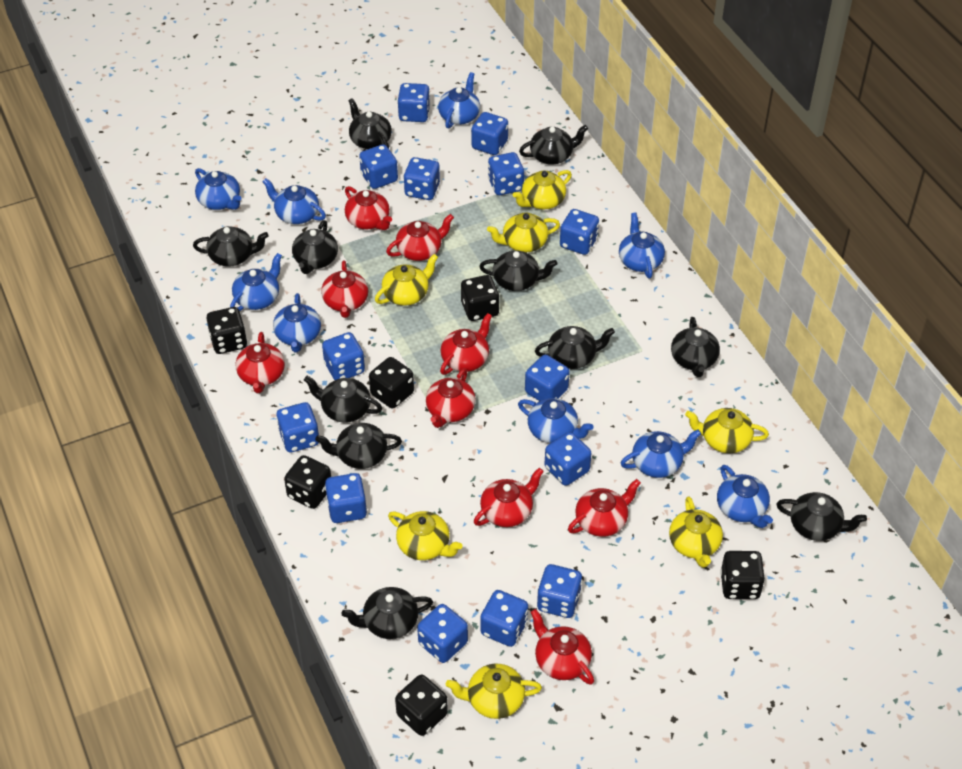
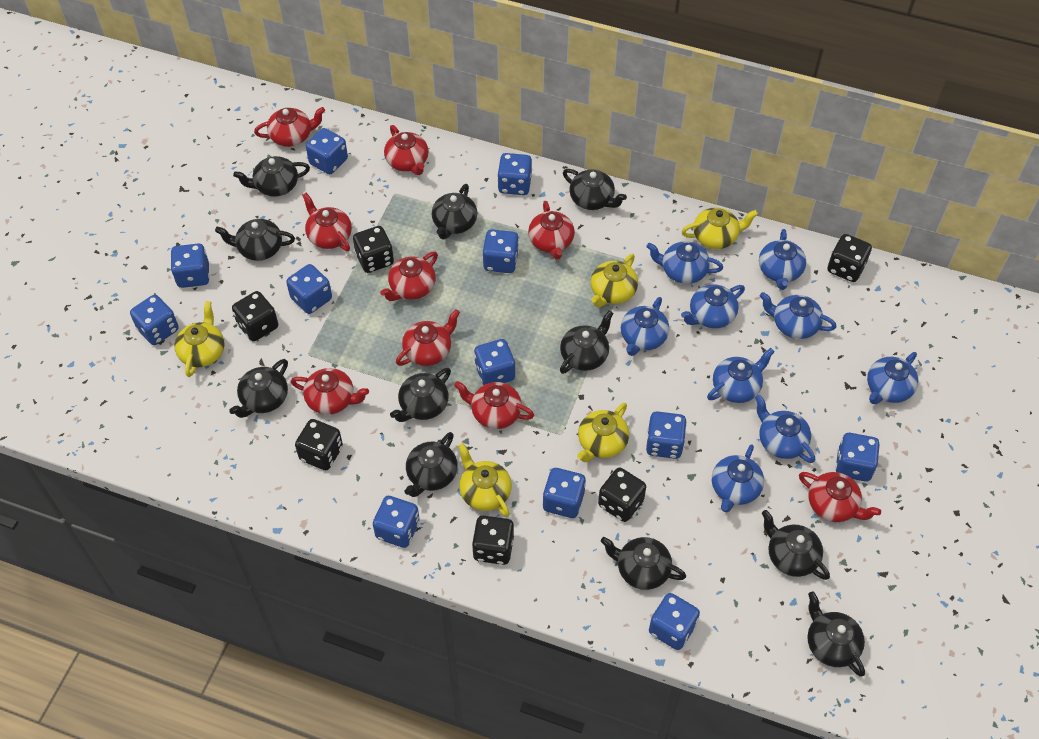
blue dice: 14 -> 12
yellow teapot: 7 -> 5

